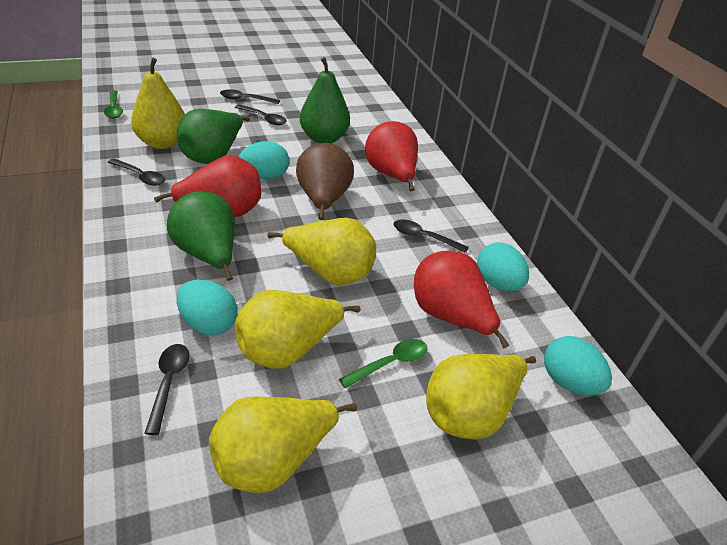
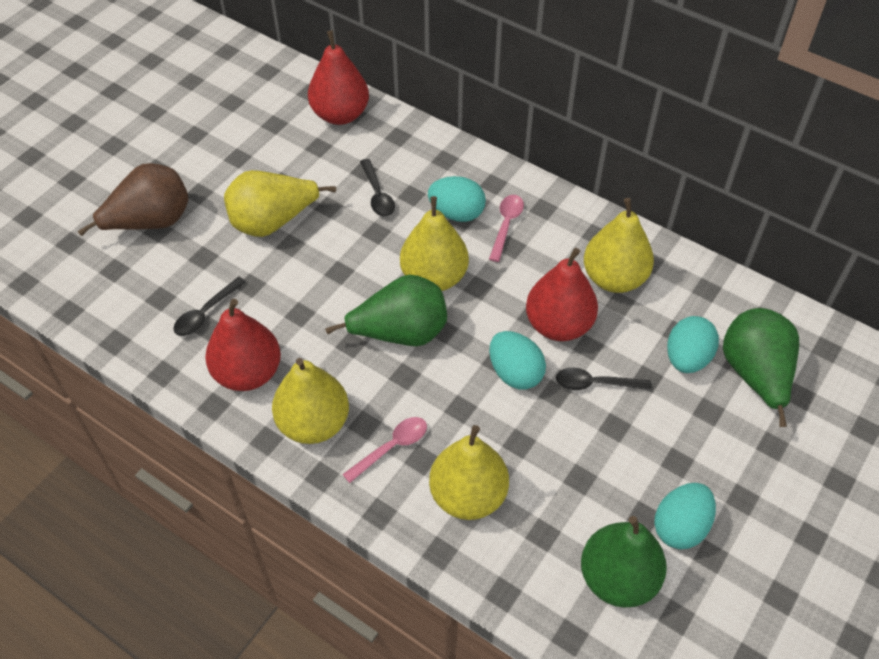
black spoon: 5 -> 3
green spoon: 2 -> 0
pink spoon: 0 -> 2

